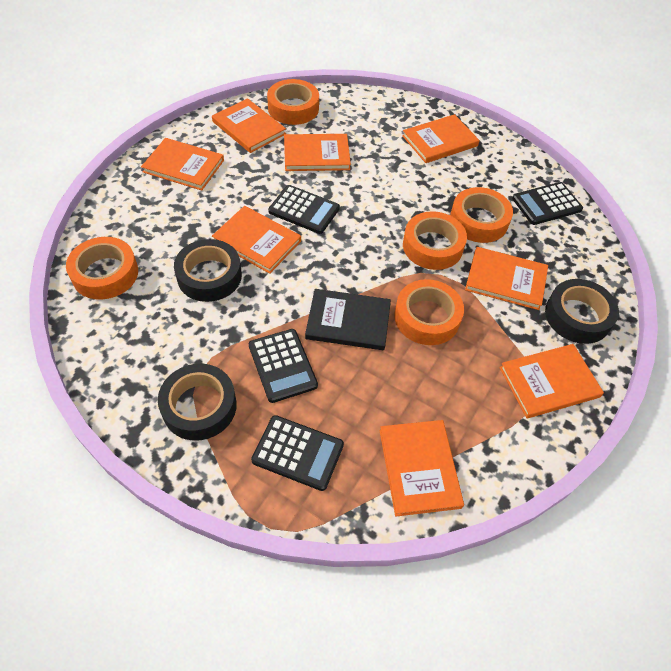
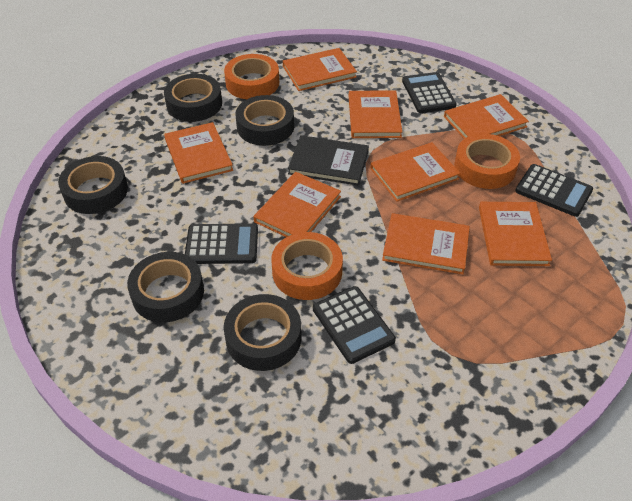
black tape: 3 -> 5
orange tape: 5 -> 3

